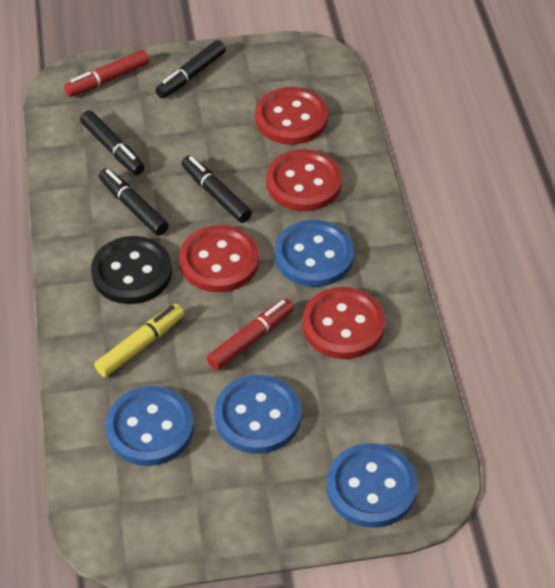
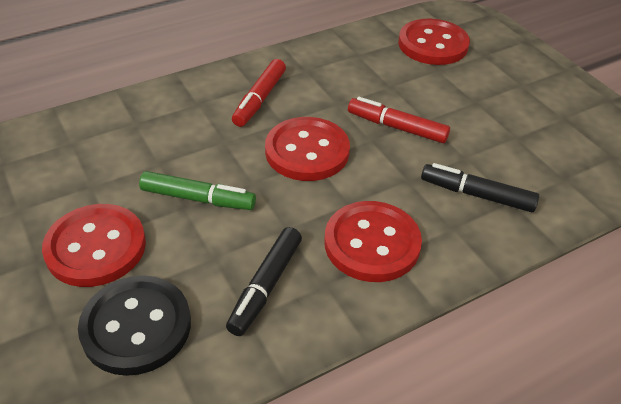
black marker: 4 -> 2
blue button: 4 -> 0
green marker: 0 -> 1
yellow marker: 1 -> 0

